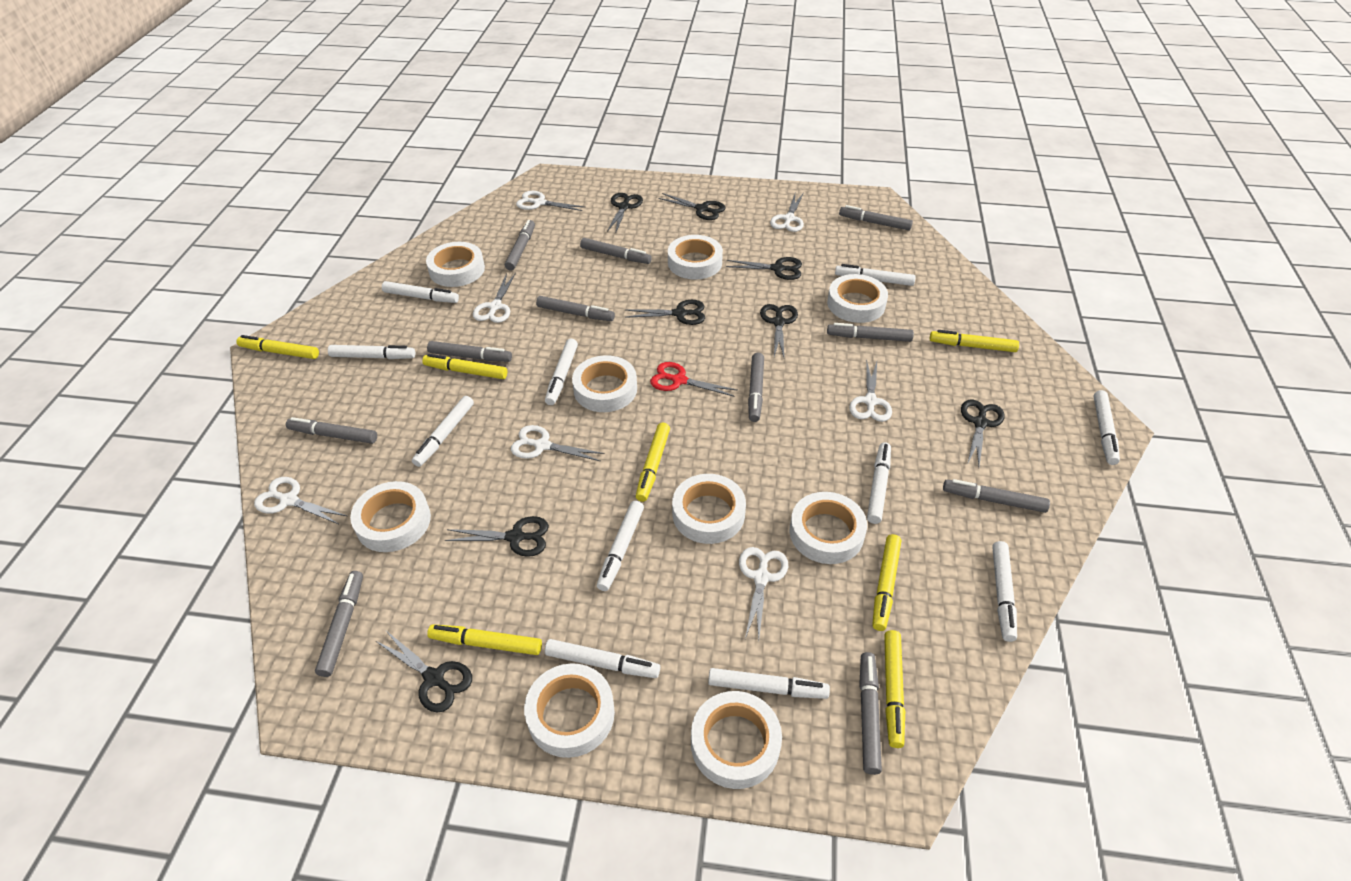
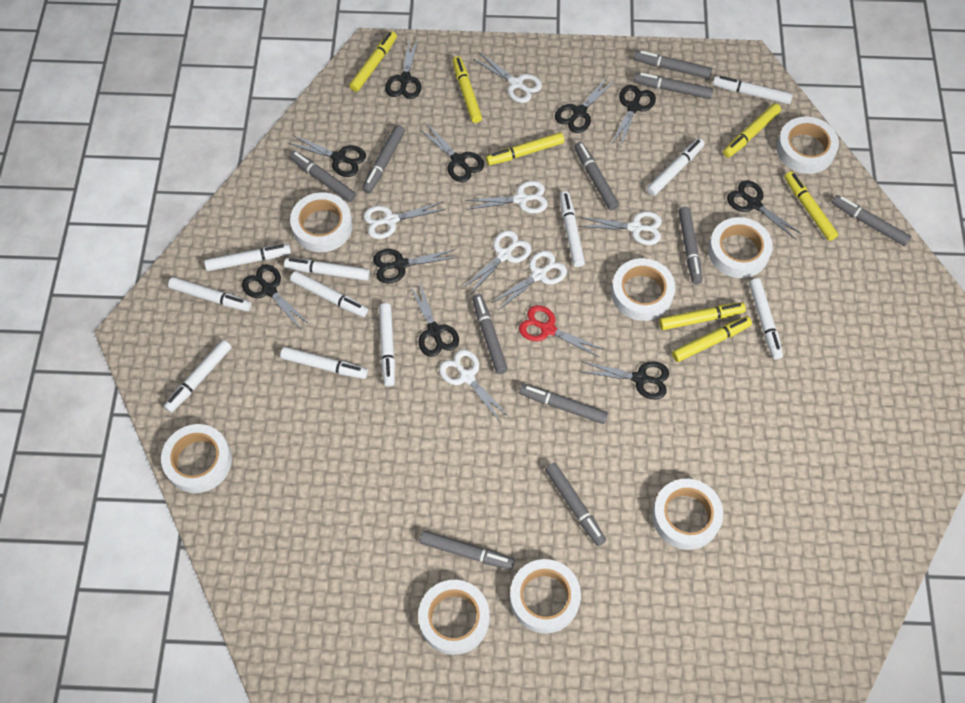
black scissors: 8 -> 10
white tape: 9 -> 8

